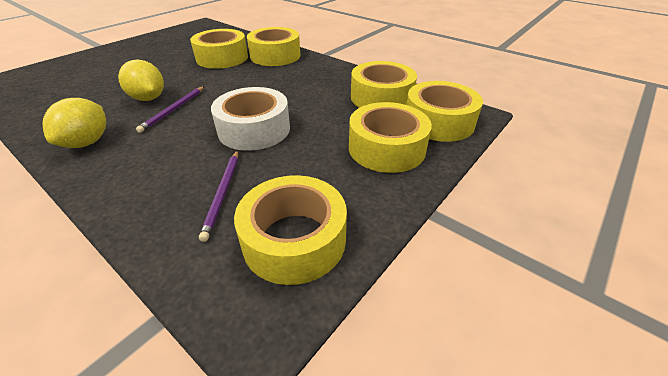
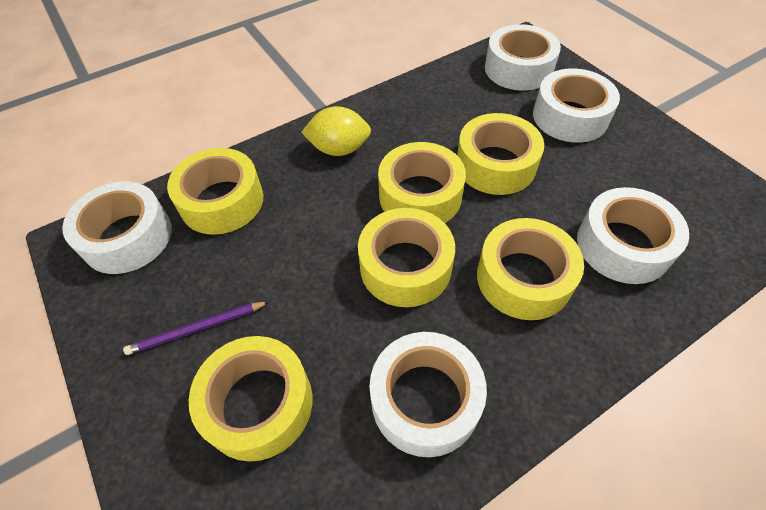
purple pencil: 2 -> 1
white tape: 1 -> 5
yellow lemon: 2 -> 1

